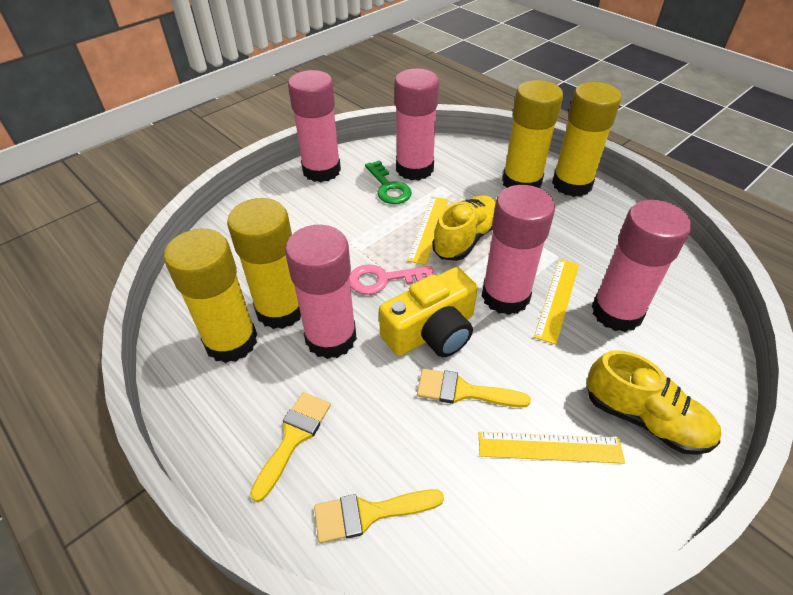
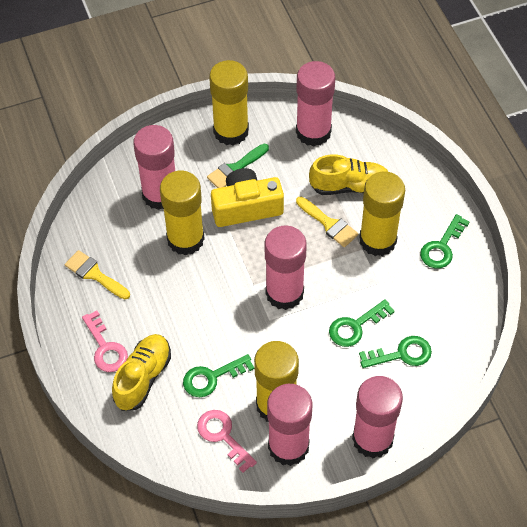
green brush: 0 -> 1
green key: 1 -> 4
pink key: 1 -> 2
yellow brush: 3 -> 2
yellow ruler: 3 -> 0

